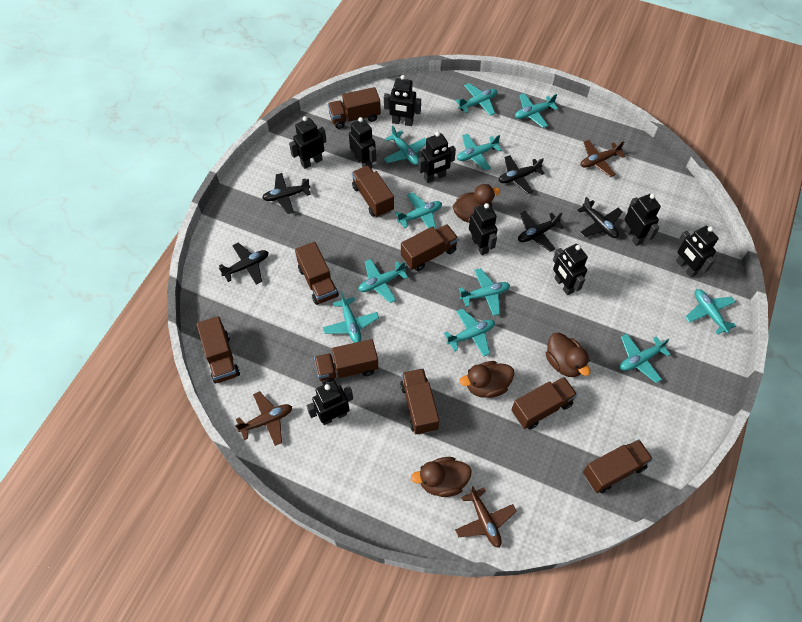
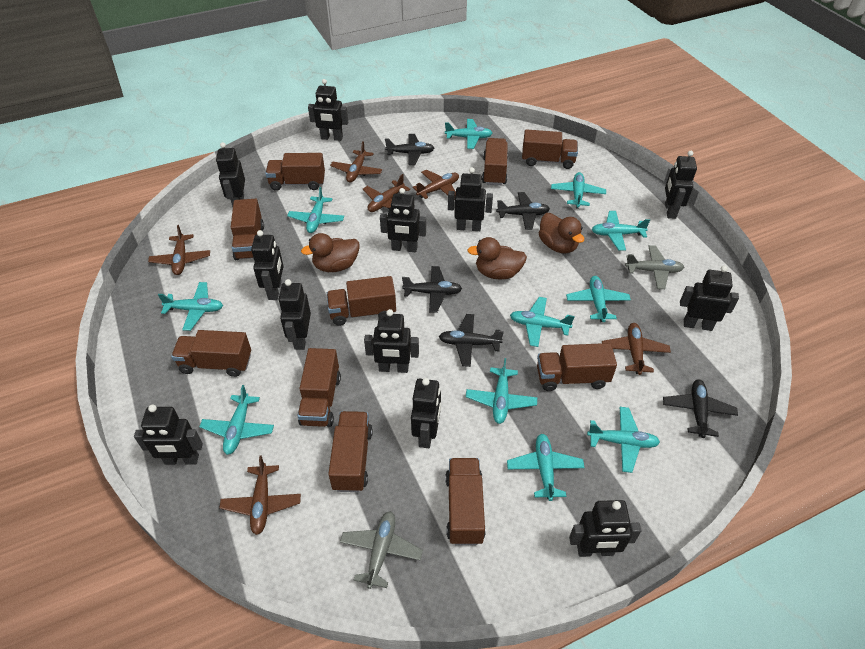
black robot: 9 -> 12
brown duck: 4 -> 3
brown plane: 3 -> 6
brown truck: 9 -> 10
grey plane: 0 -> 2

